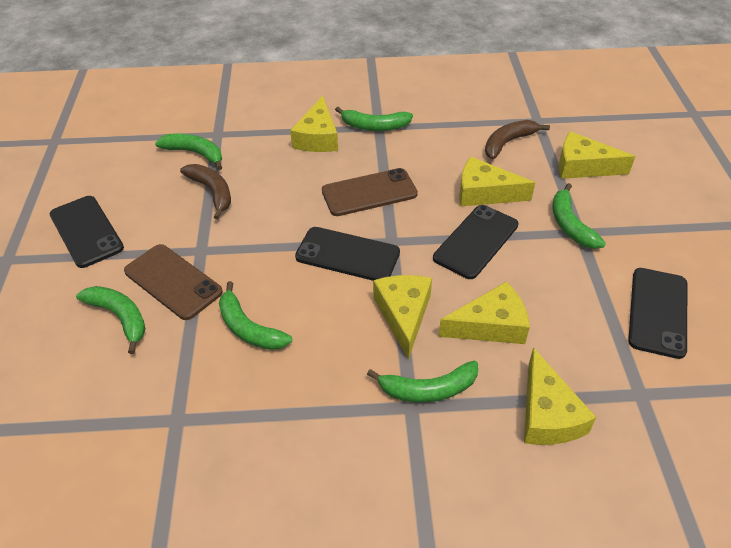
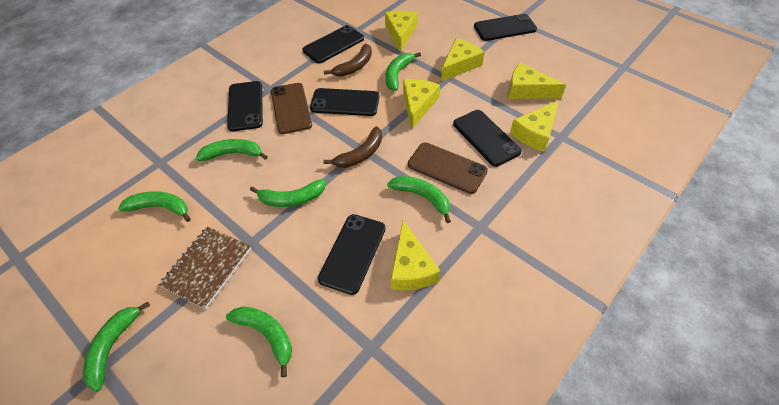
black phone: 4 -> 6
brown notebook: 0 -> 1
green banana: 6 -> 7

